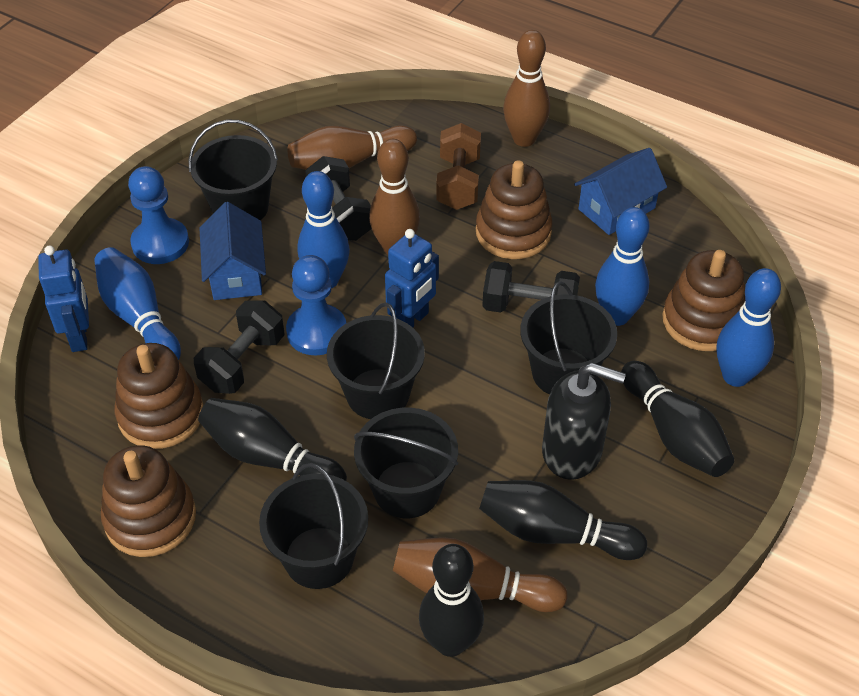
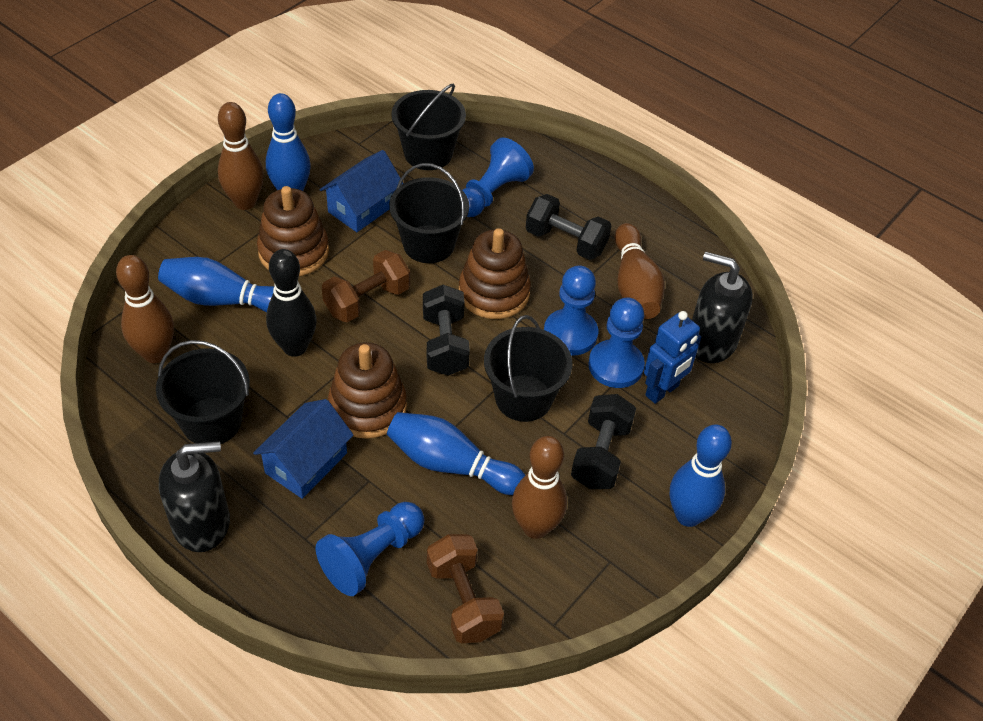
black bowling pin: 4 -> 1
black bucket: 5 -> 4
black soap dispenser: 1 -> 2
blue pawn: 2 -> 4
blue robot: 2 -> 1
brown dumbbell: 1 -> 2
brown stacking toy: 4 -> 3

